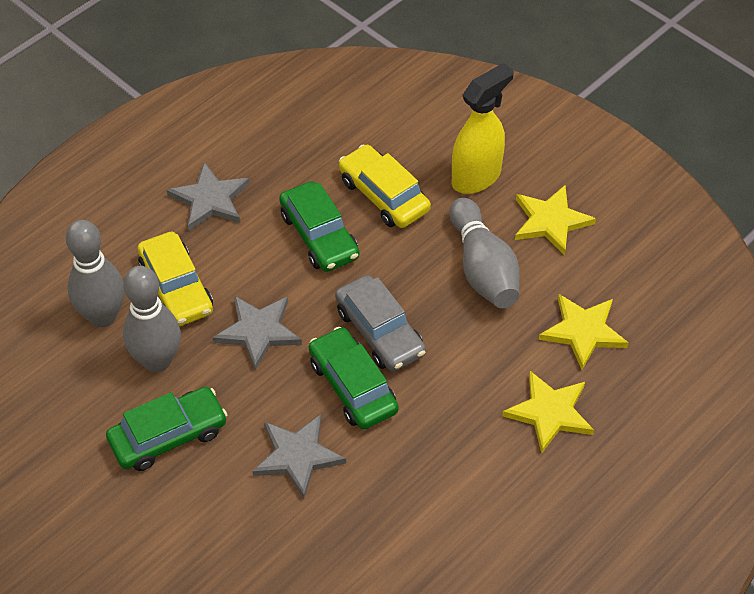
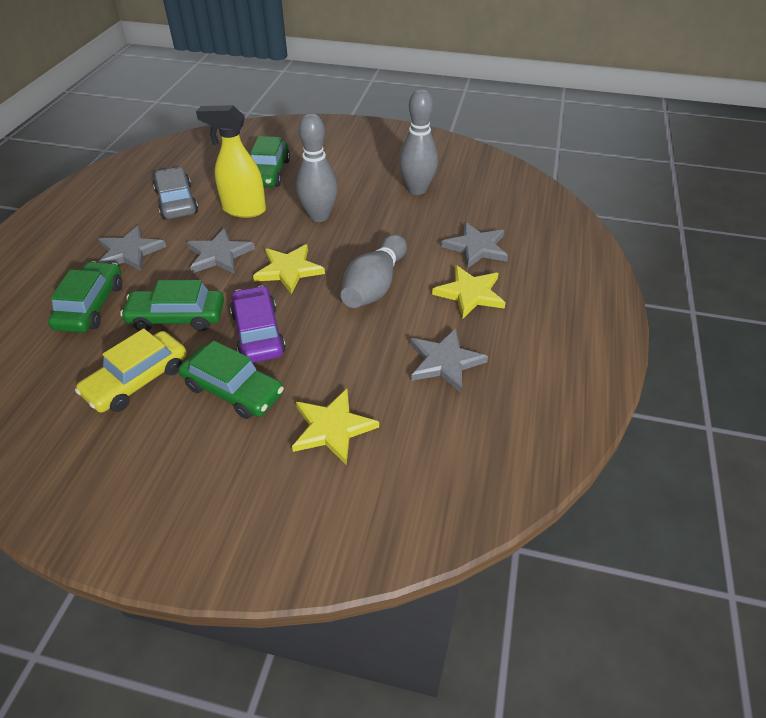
green car: 3 -> 4
grey star: 3 -> 4
purple car: 0 -> 1
yellow car: 2 -> 1

